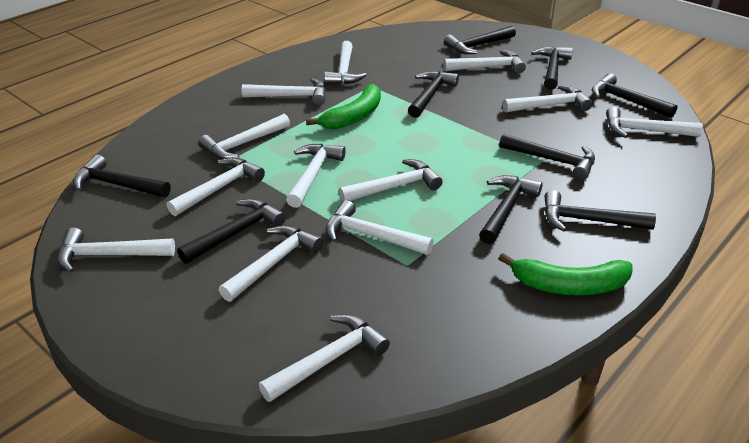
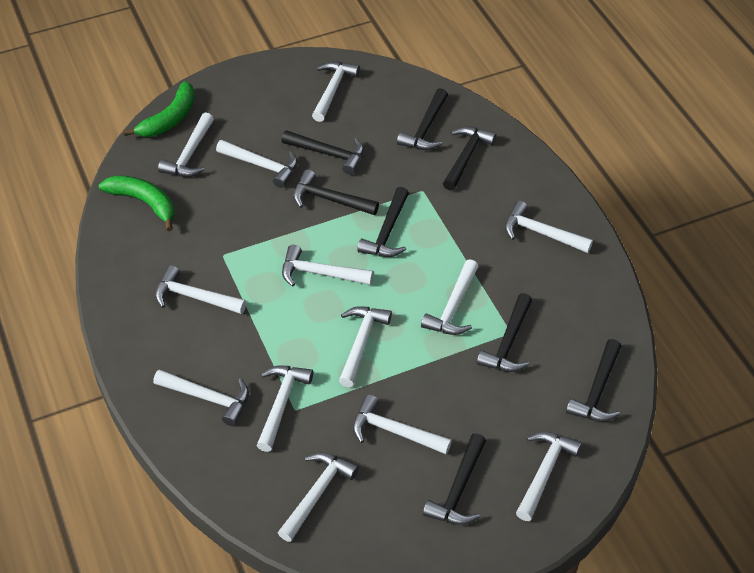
black hammer: 9 -> 8

